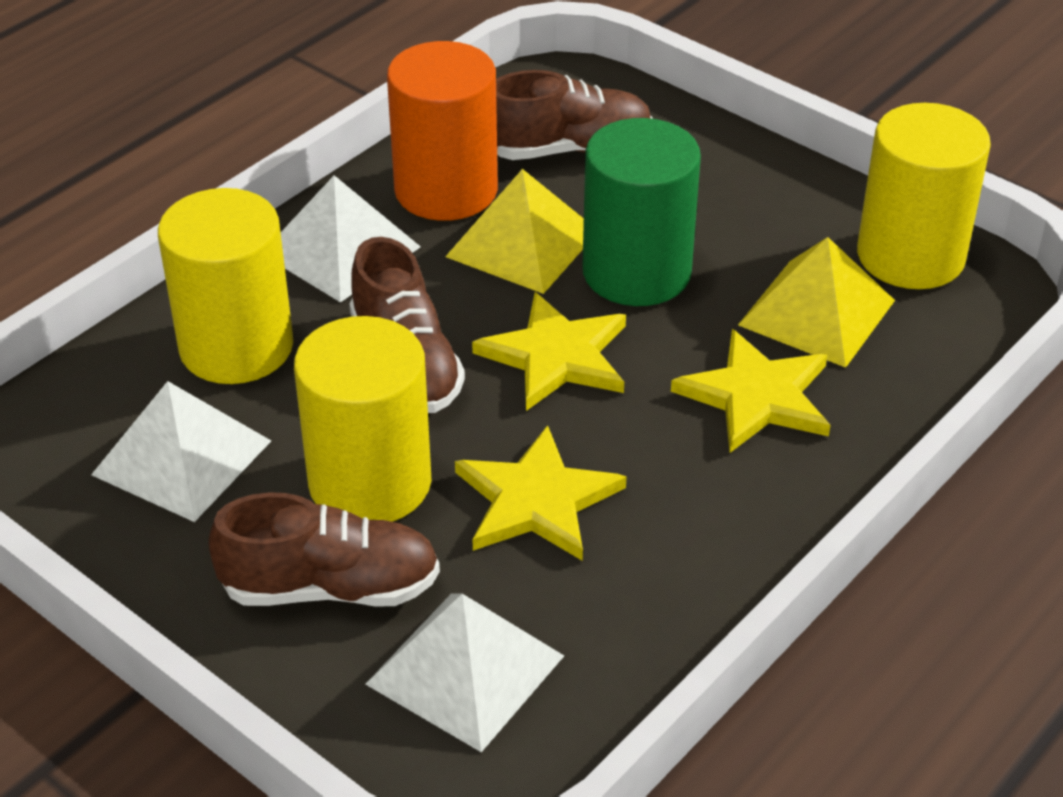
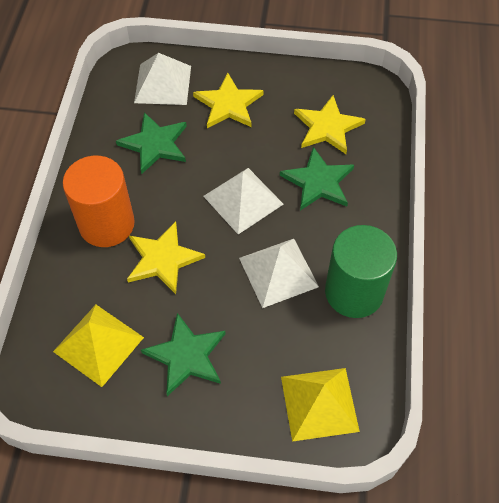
brown shoe: 3 -> 0
green star: 0 -> 3
yellow cylinder: 3 -> 0

